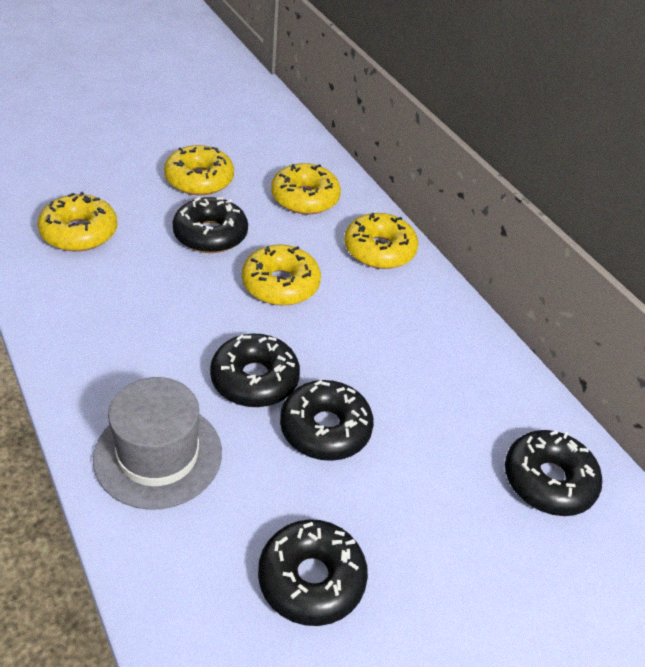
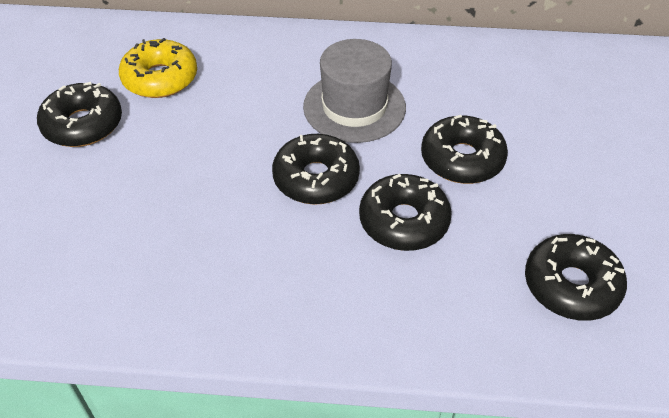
yellow donut: 5 -> 1

